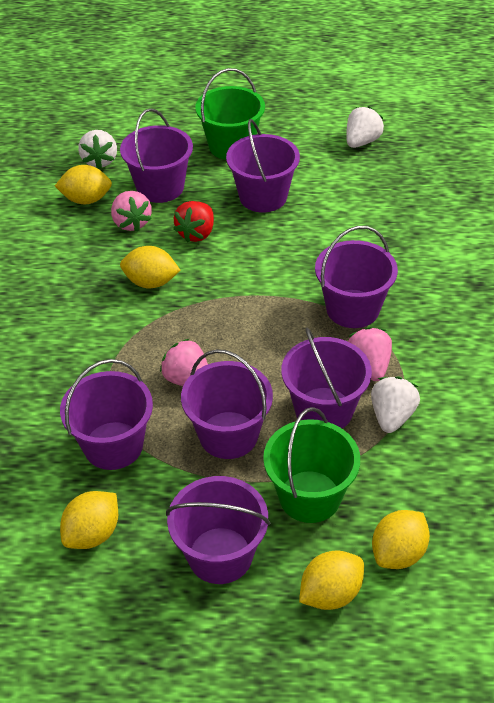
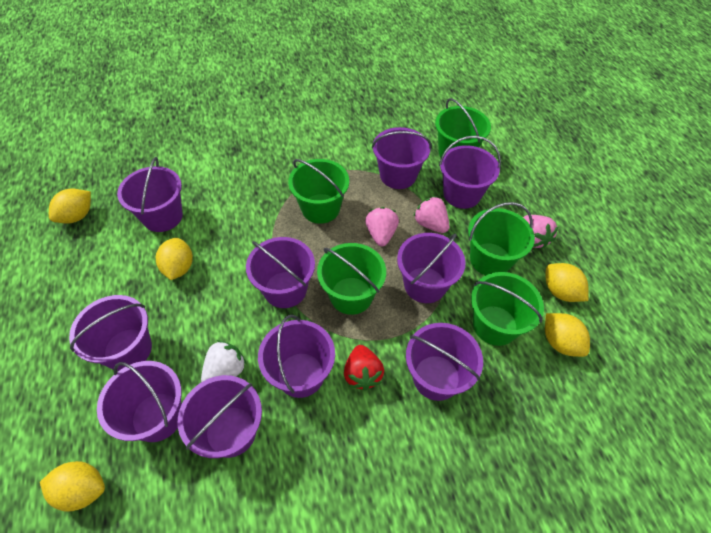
green bucket: 2 -> 5
purple bucket: 7 -> 10
white strawberry: 3 -> 1

